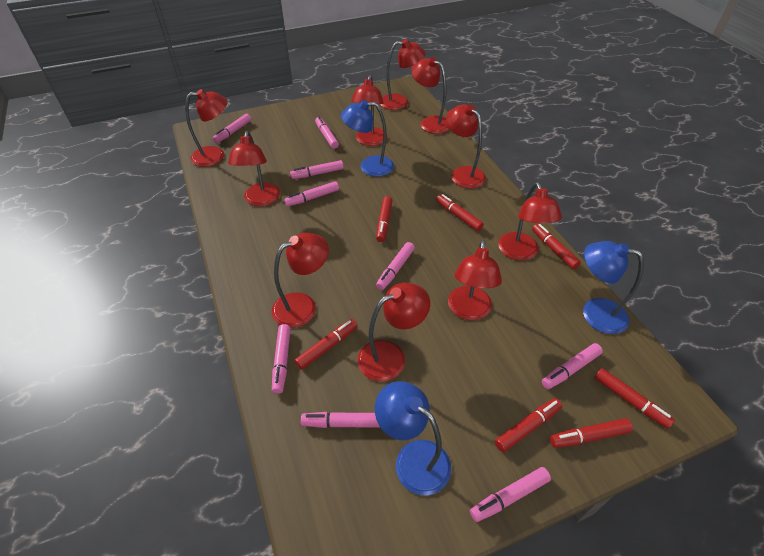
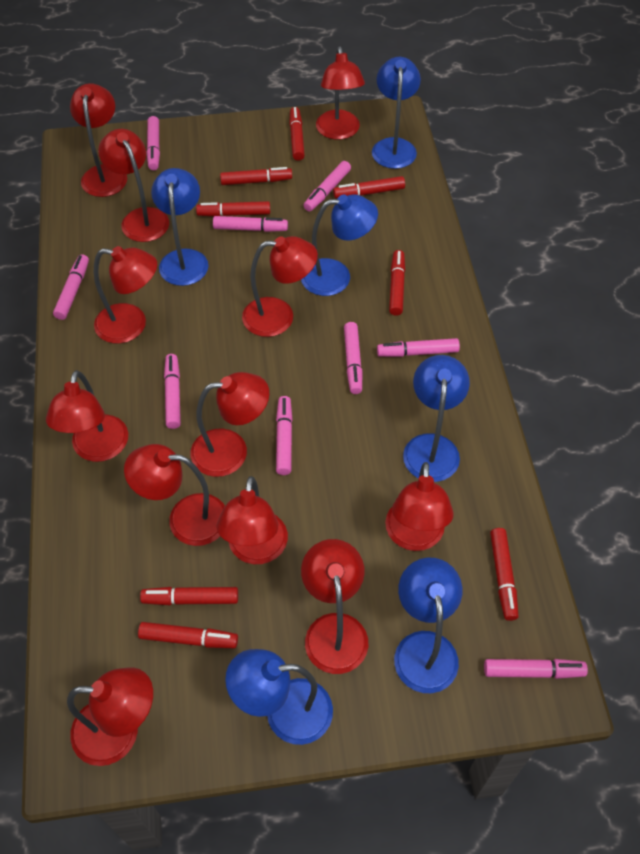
blue lamp: 3 -> 6
red lamp: 10 -> 12
red marker: 7 -> 8

